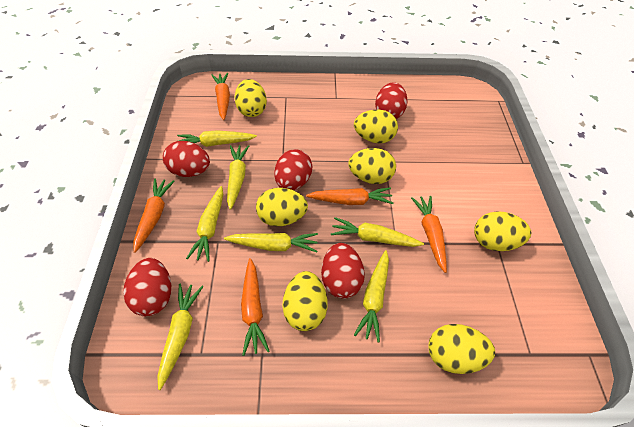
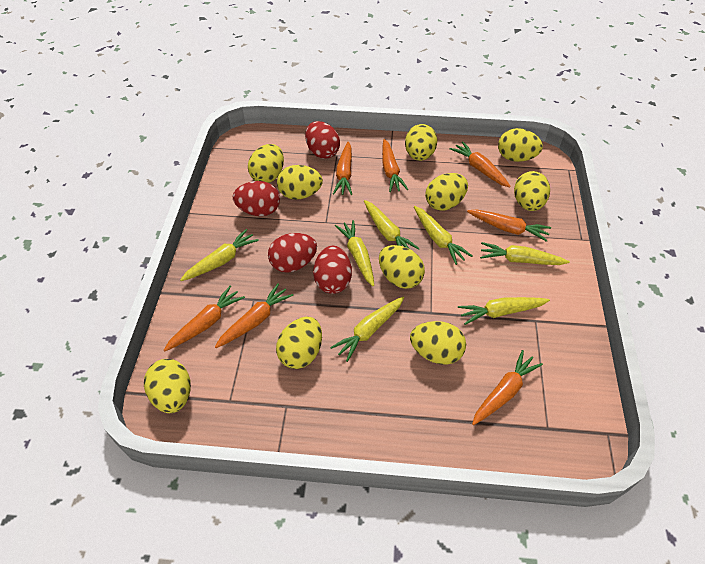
orange carrot: 5 -> 7
red egg: 5 -> 4
yellow egg: 7 -> 10

